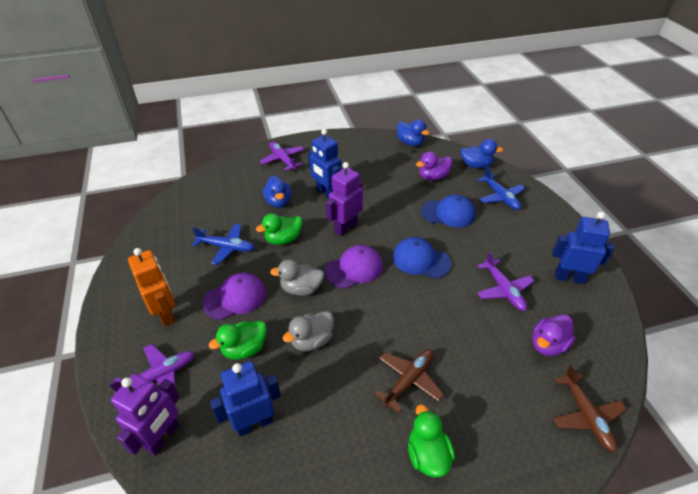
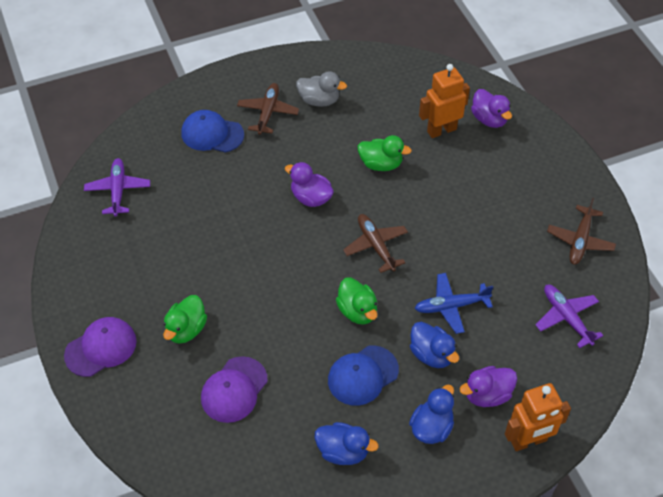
blue plane: 2 -> 1
blue robot: 3 -> 0
brown plane: 2 -> 3
grey duck: 2 -> 1
orange robot: 1 -> 2
purple duck: 2 -> 3
purple plane: 3 -> 2
purple robot: 2 -> 0

